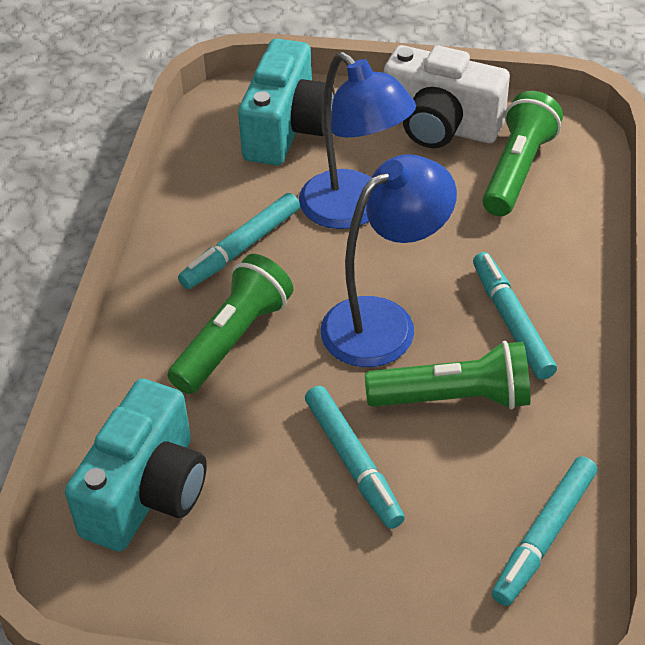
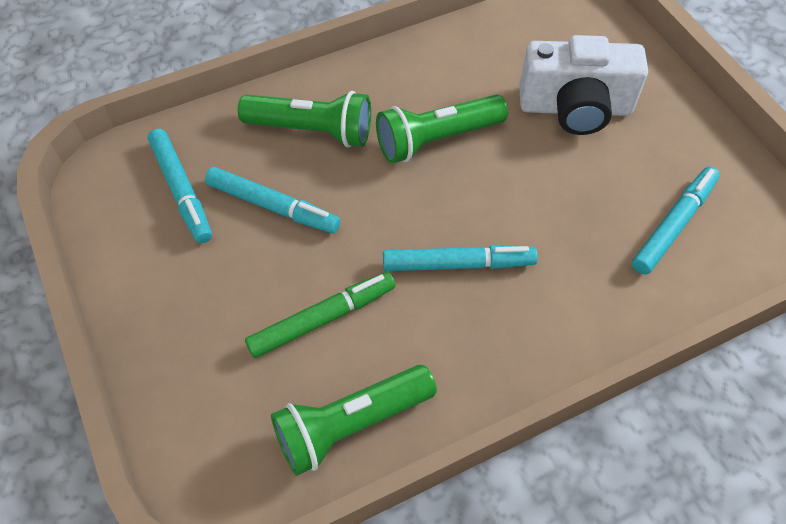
blue lamp: 2 -> 0
green marker: 0 -> 1
turquoise camera: 2 -> 0

